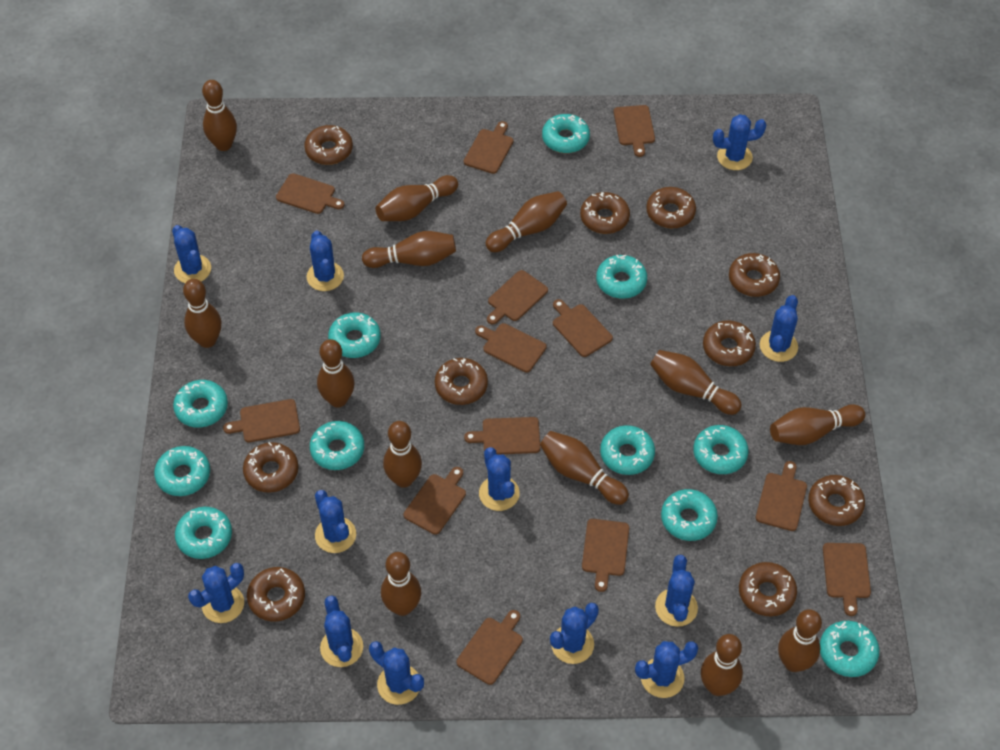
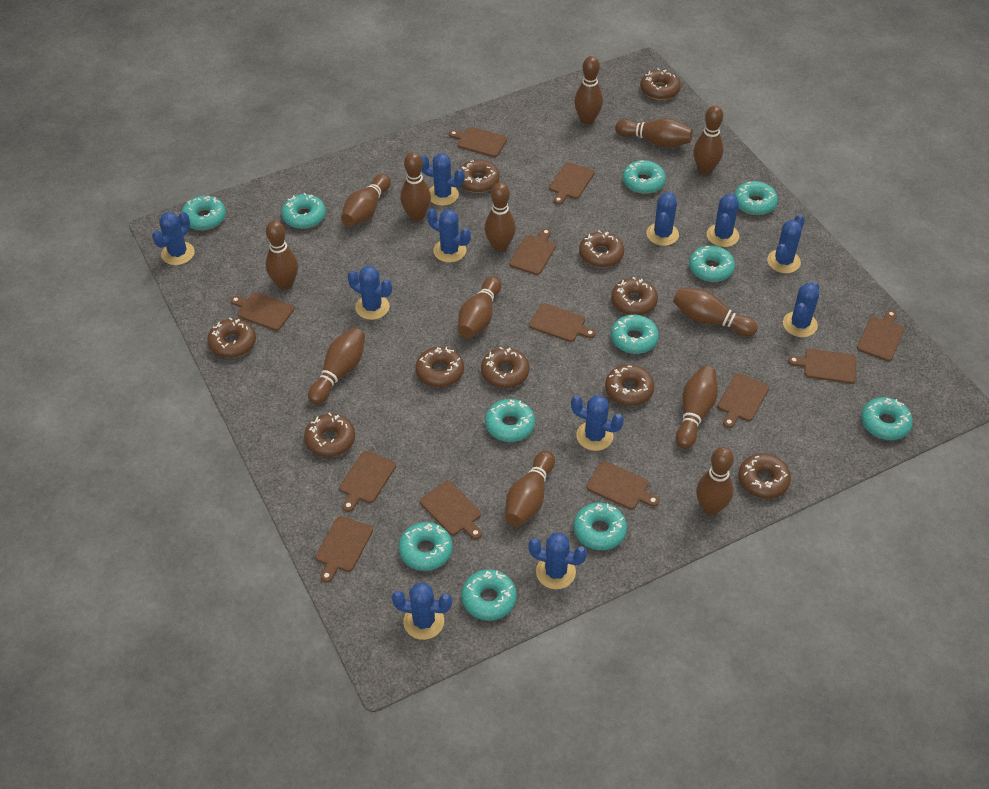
blue cactus: 12 -> 11
brown cutting board: 13 -> 12

